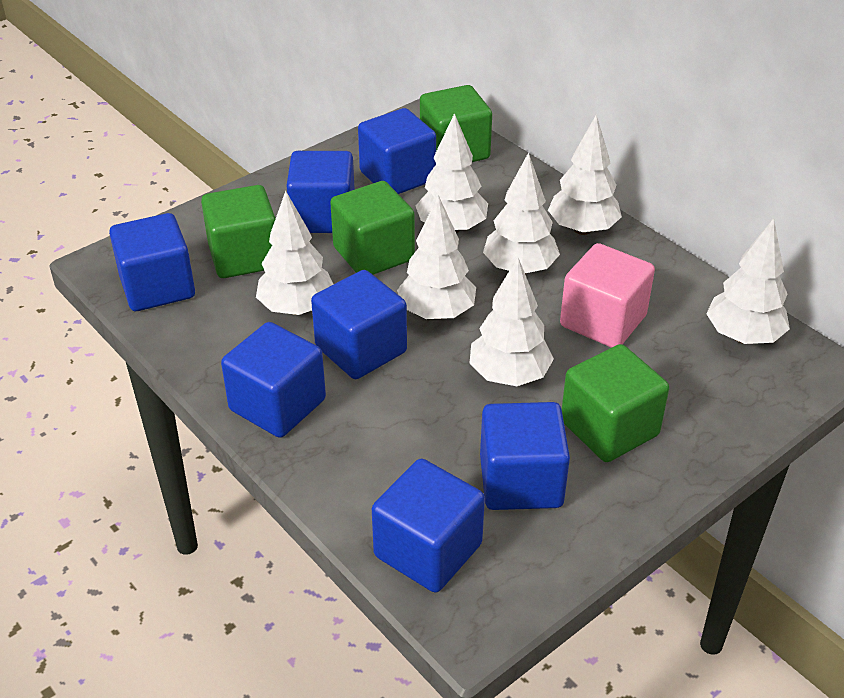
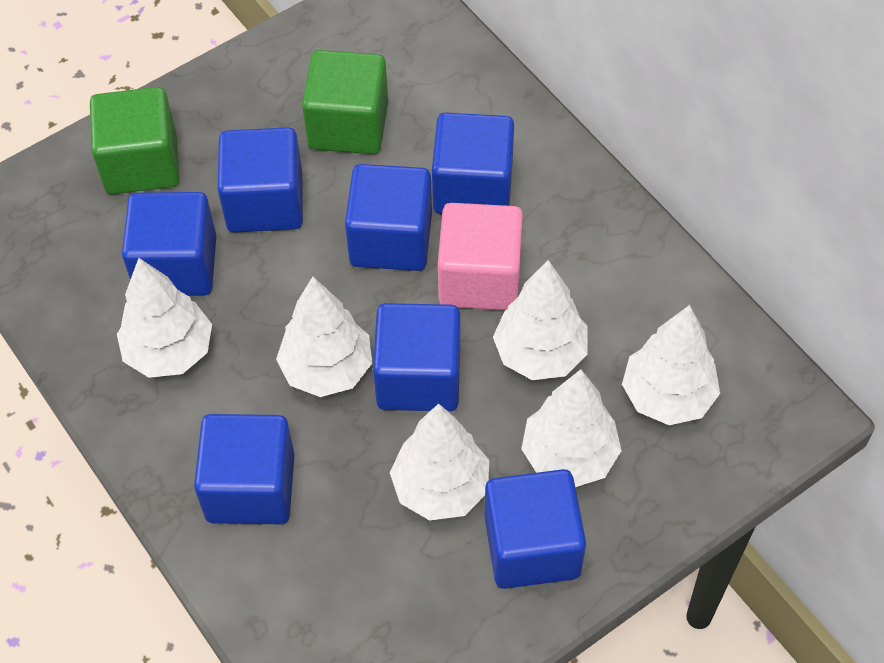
green cube: 4 -> 2
white tree: 7 -> 6

